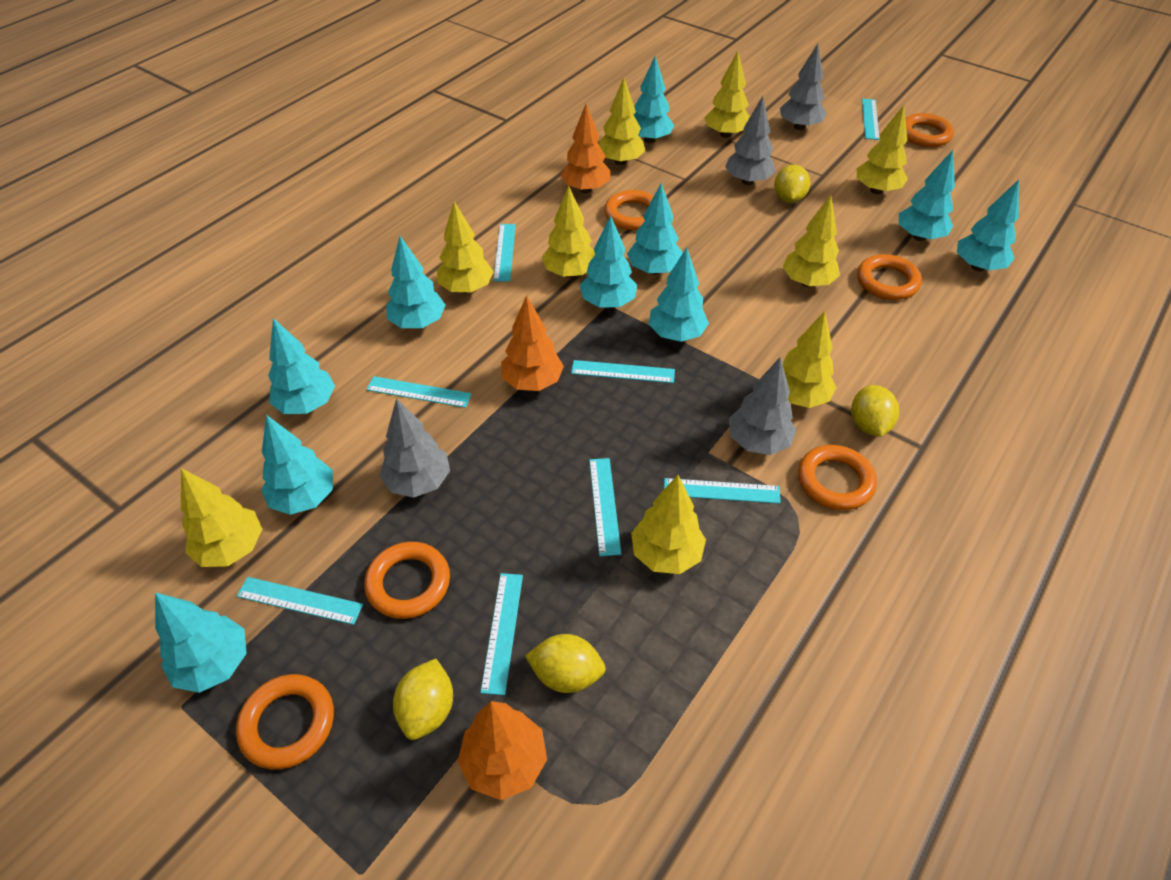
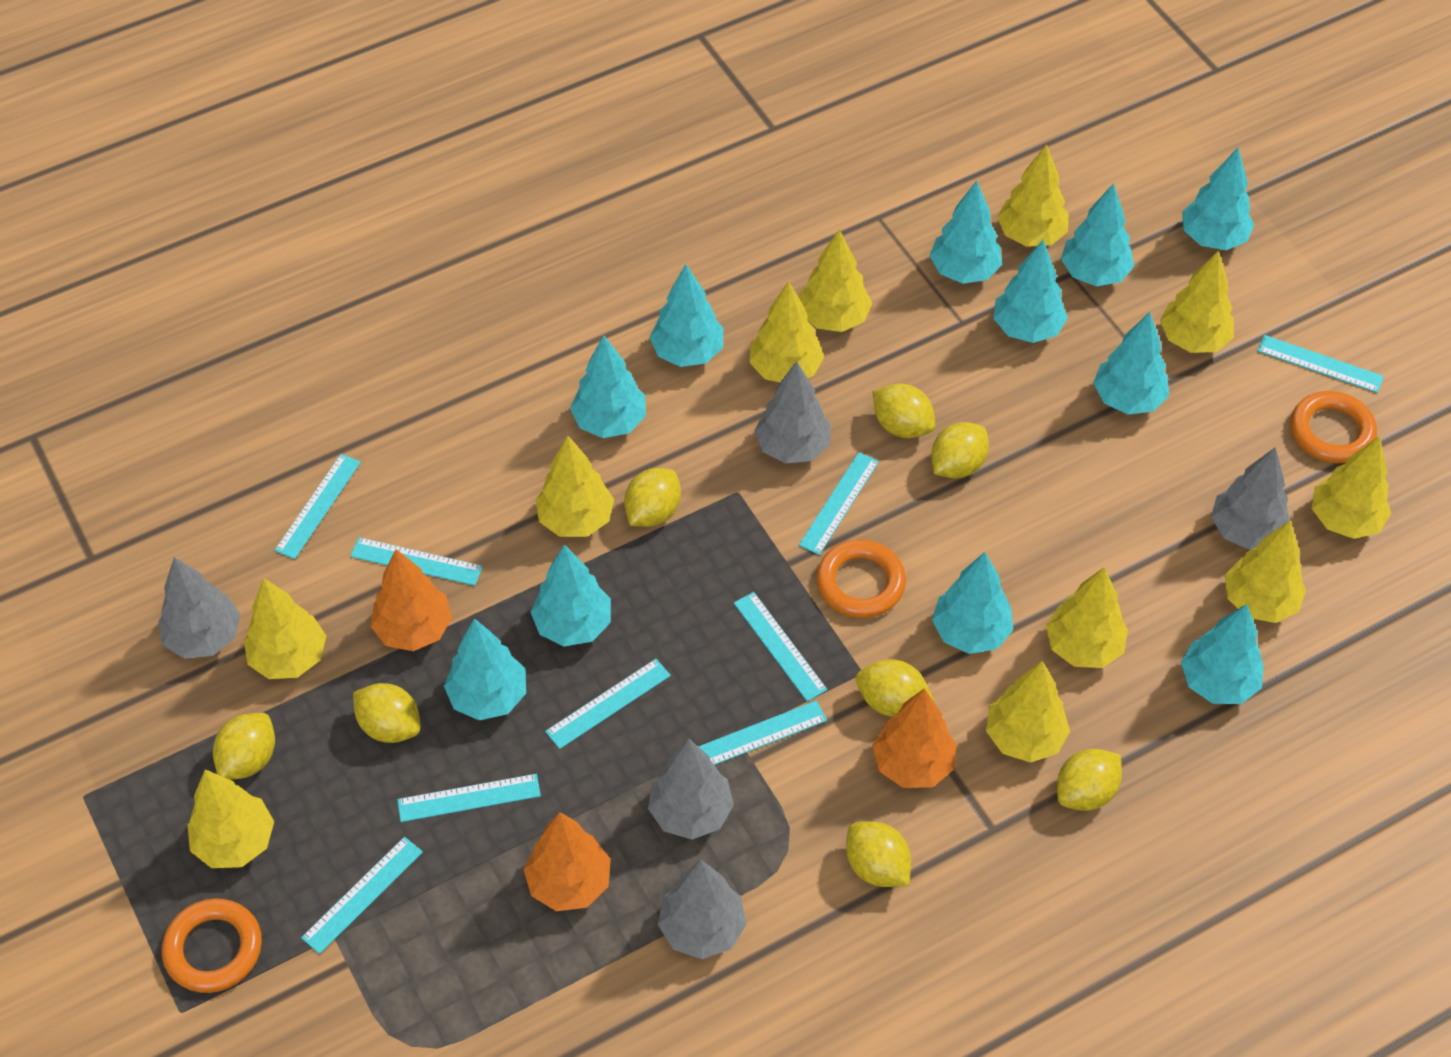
grey tree: 4 -> 5
orange ring: 6 -> 3
turquoise ruler: 8 -> 9
turquoise tree: 10 -> 11
yellow lemon: 4 -> 8
yellow tree: 9 -> 11

